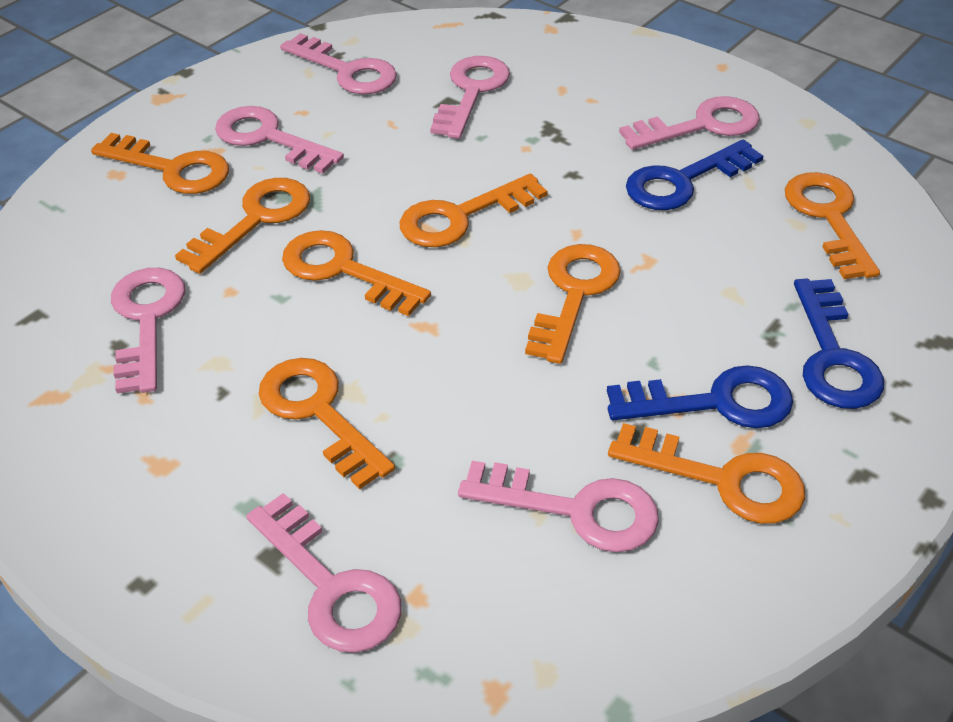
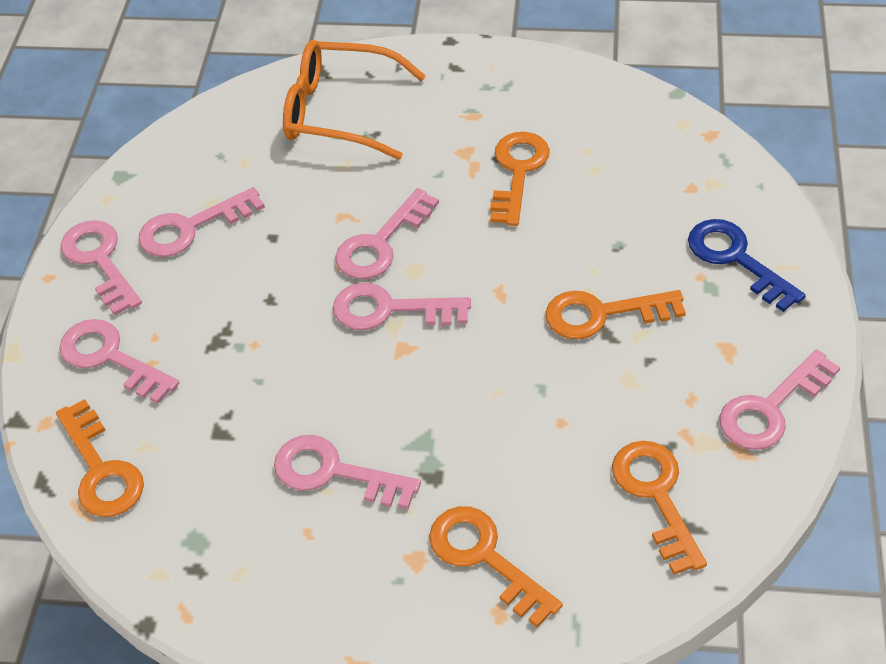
blue key: 3 -> 1
orange glasses: 0 -> 1
orange key: 8 -> 5

